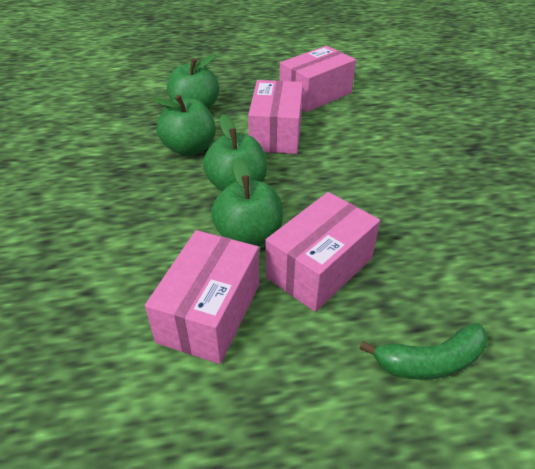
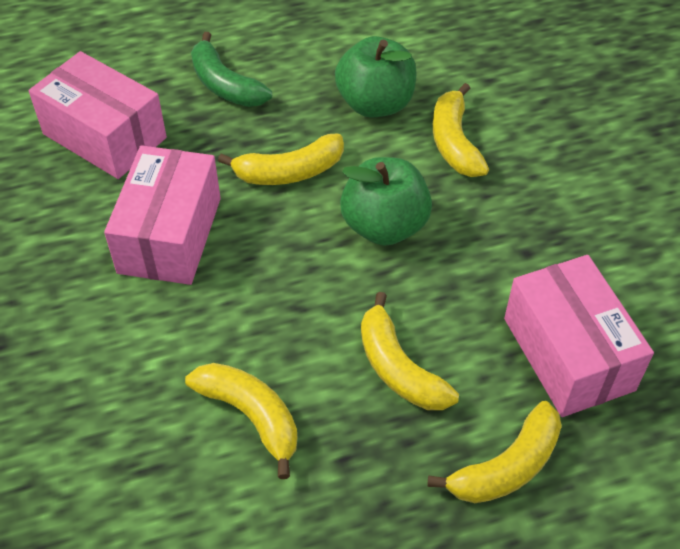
green apple: 4 -> 2
pink box: 4 -> 3
yellow banana: 0 -> 5

